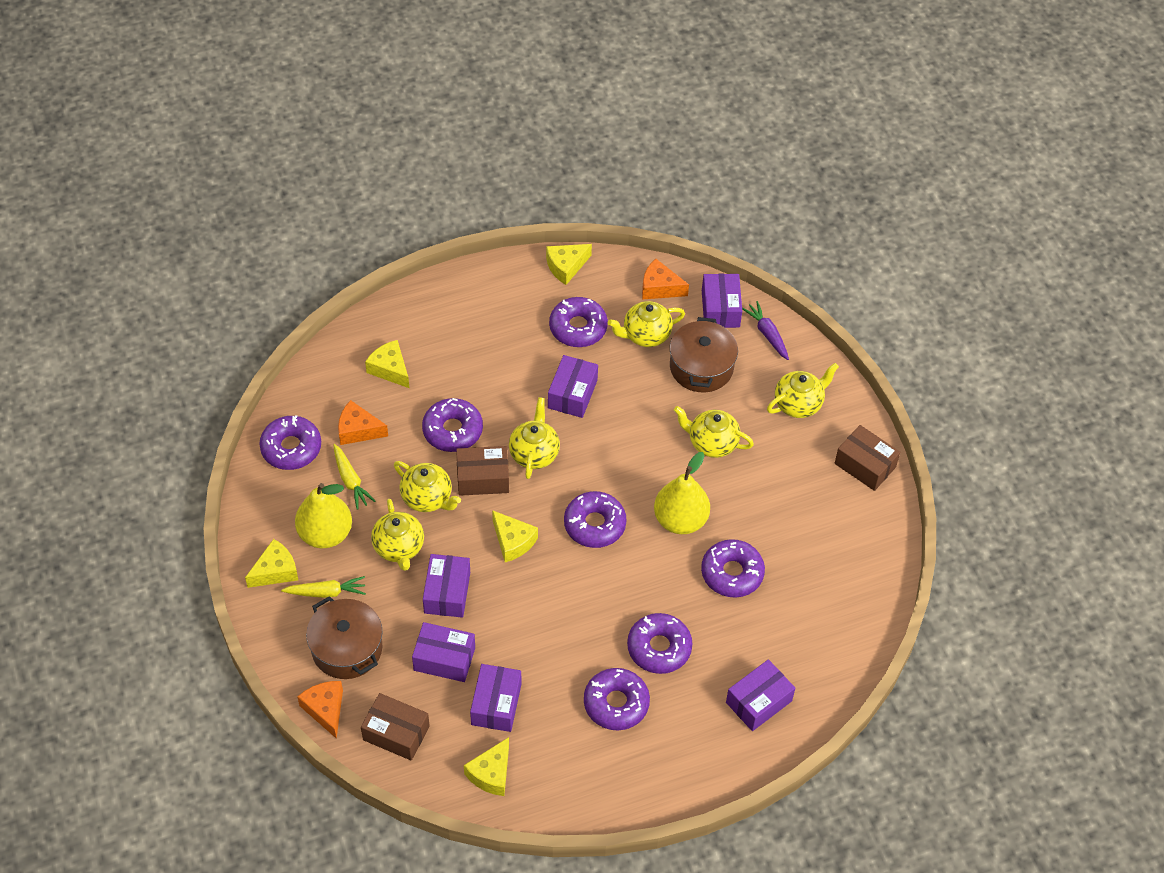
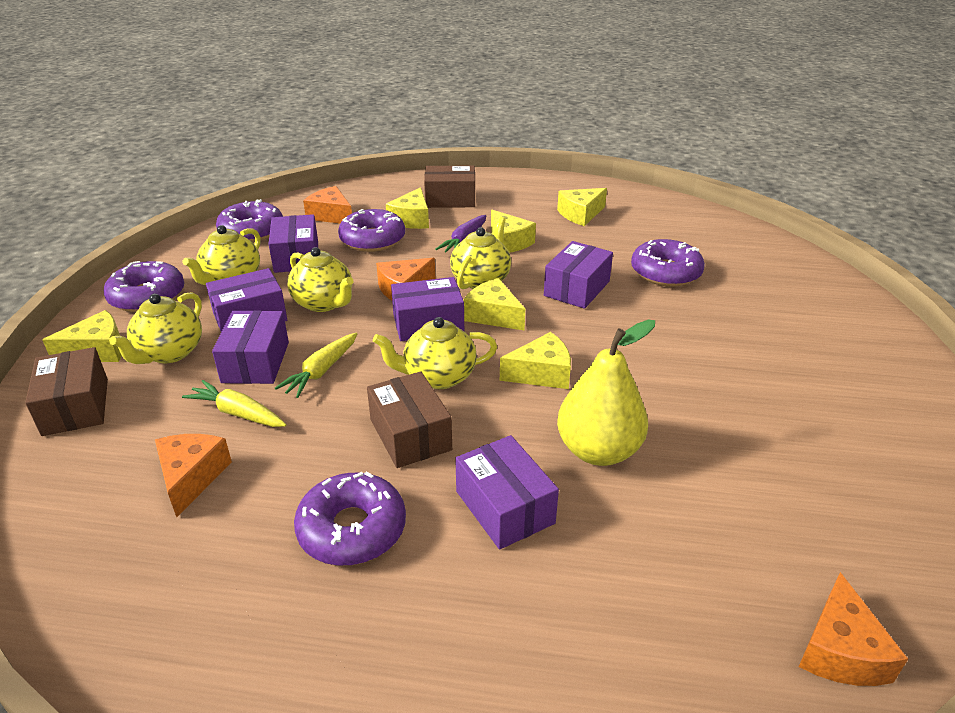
brown pot: 2 -> 0
orange cheese: 3 -> 4
purple donut: 7 -> 5
yellow cheese: 5 -> 6
yellow pear: 2 -> 1
yellow teapot: 6 -> 5

